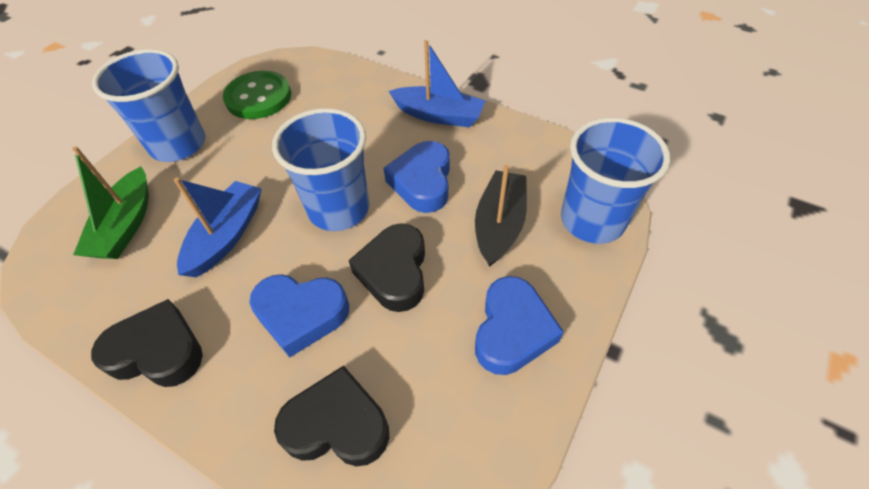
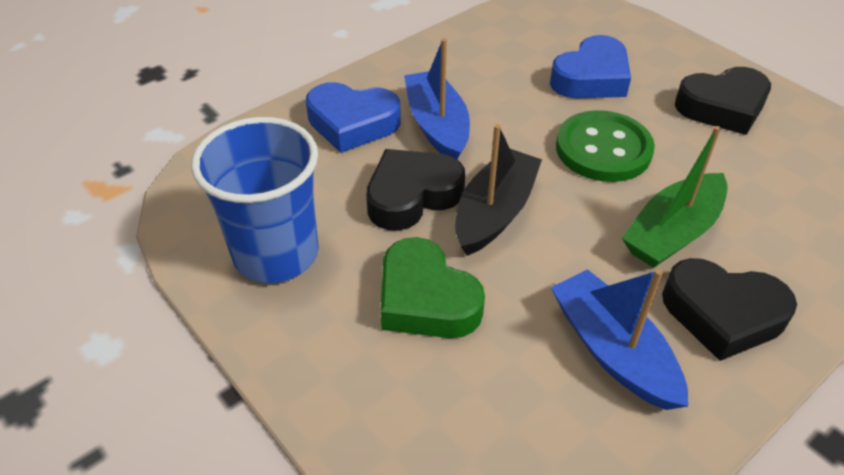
blue cup: 3 -> 1
blue heart: 3 -> 2
green heart: 0 -> 1

